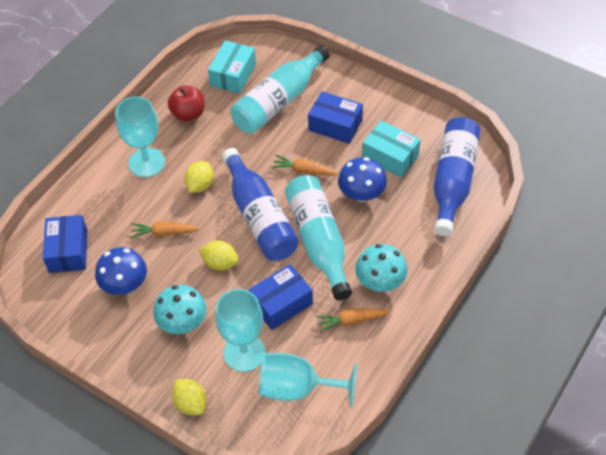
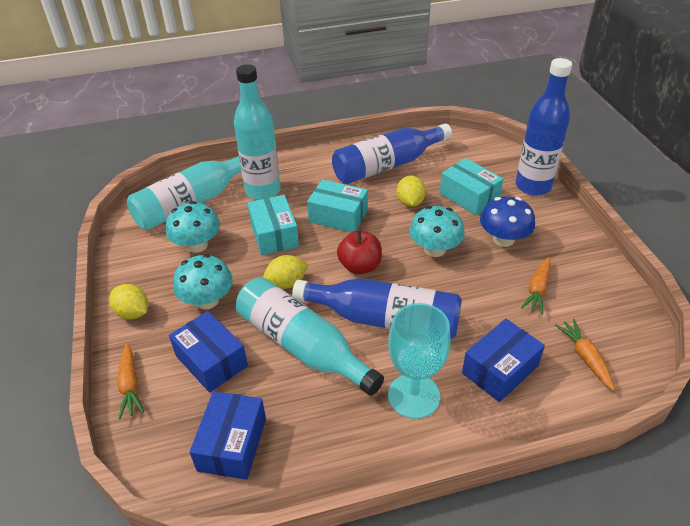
blue bottle: 2 -> 3
blue mushroom: 2 -> 1
turquoise bottle: 2 -> 3
turquoise box: 2 -> 3
turquoise goblet: 3 -> 1
turquoise mushroom: 2 -> 3

